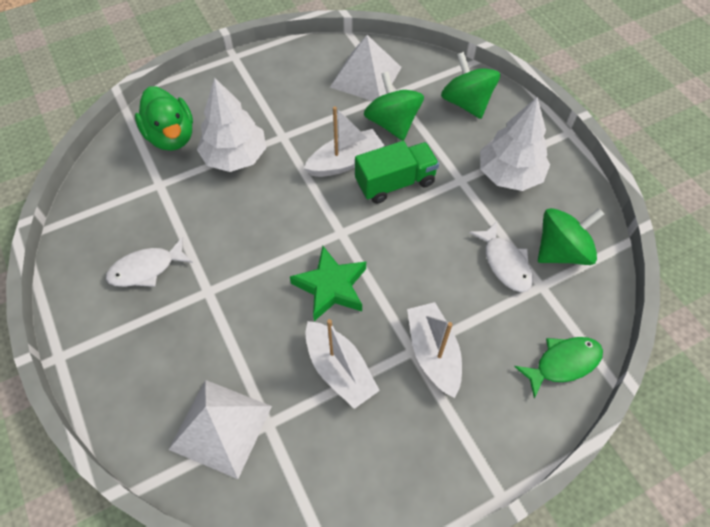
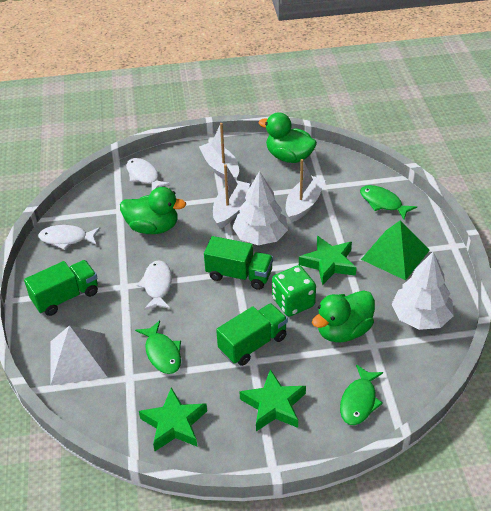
green dice: 0 -> 1
green duck: 1 -> 3
green fish: 1 -> 3
green pyramid: 0 -> 1
green spinning top: 3 -> 0
green star: 1 -> 3
green truck: 1 -> 3
white fish: 2 -> 3
white pyramid: 2 -> 1

